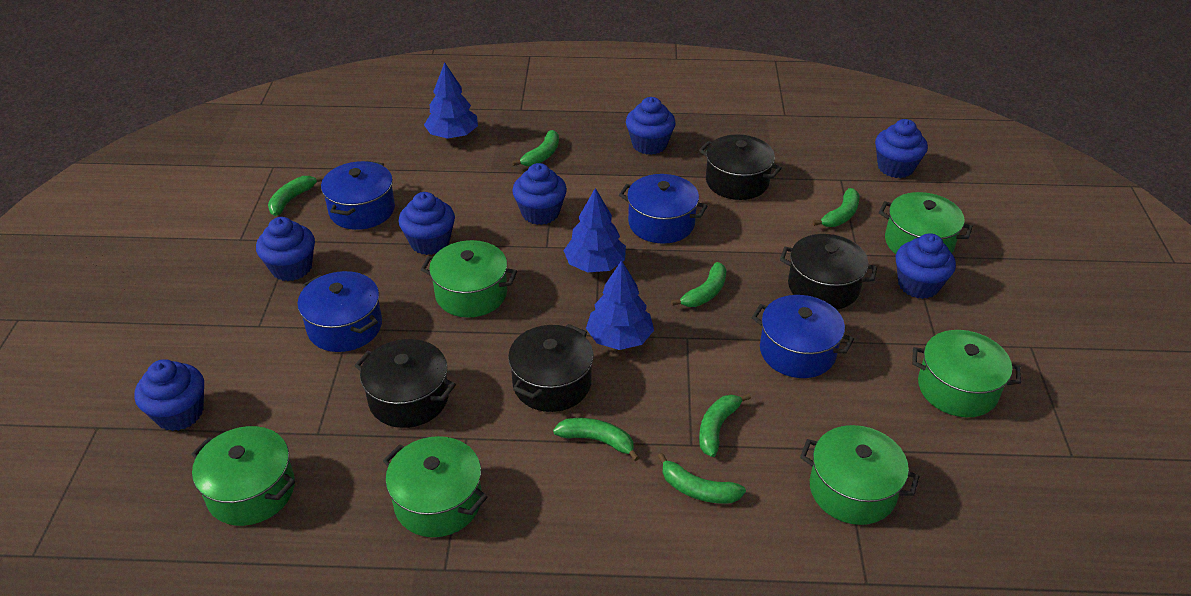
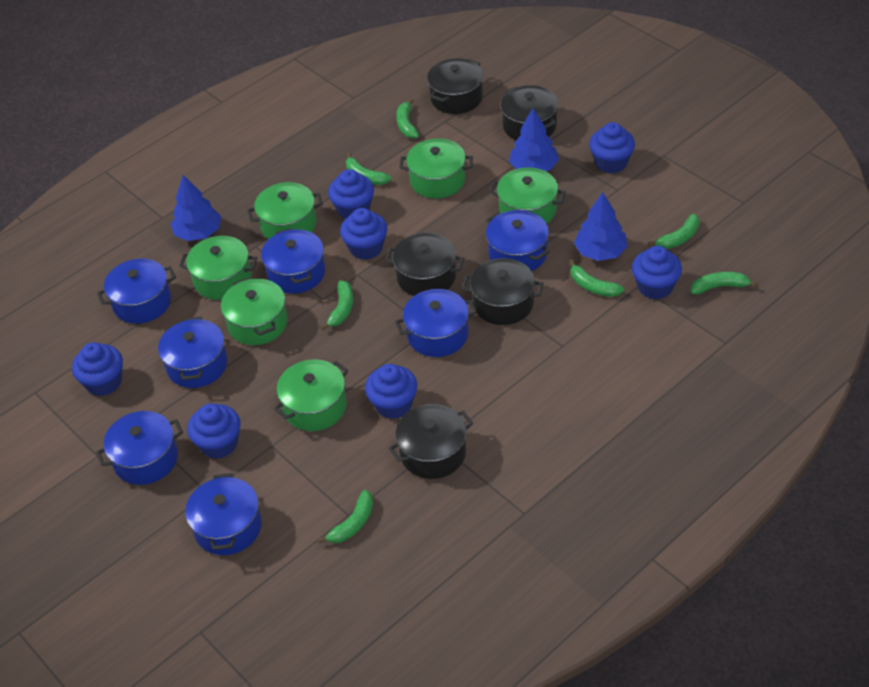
black pot: 4 -> 5
blue pot: 4 -> 7

